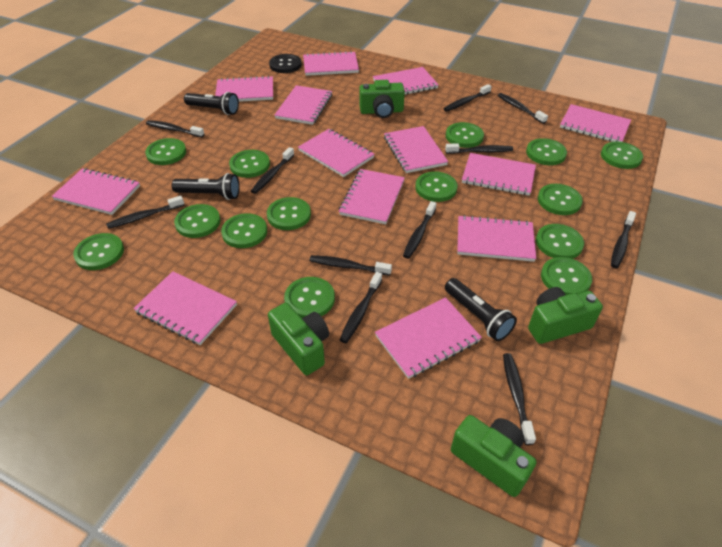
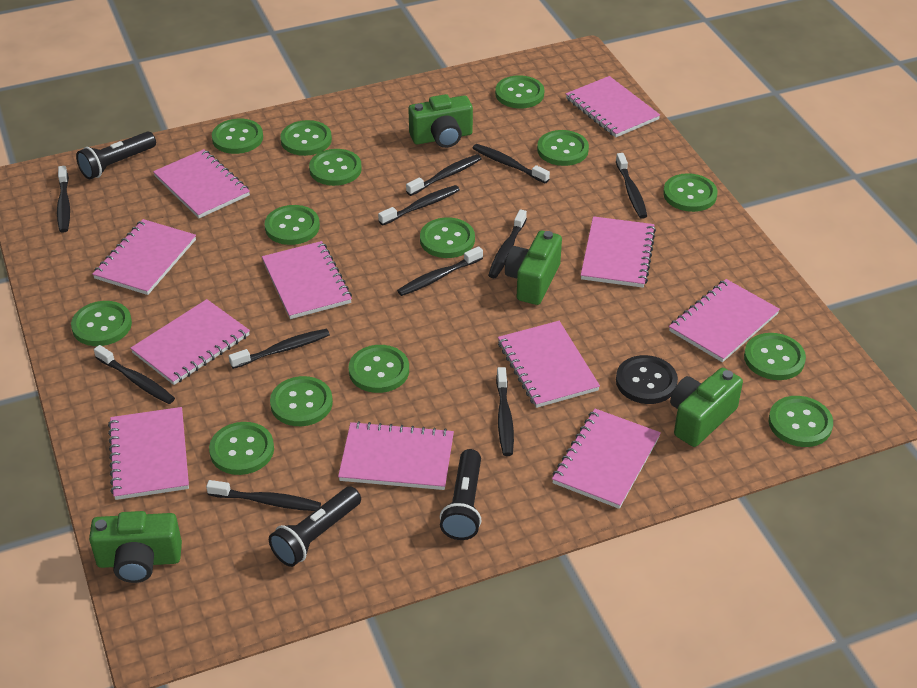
pink notebook: 13 -> 11

